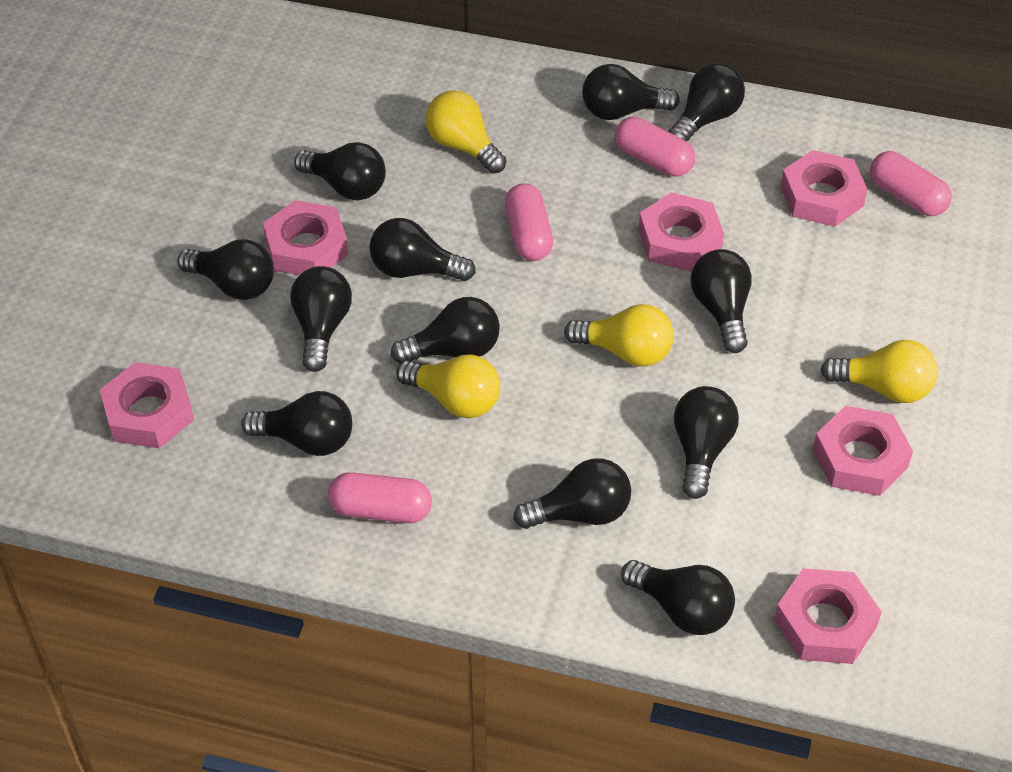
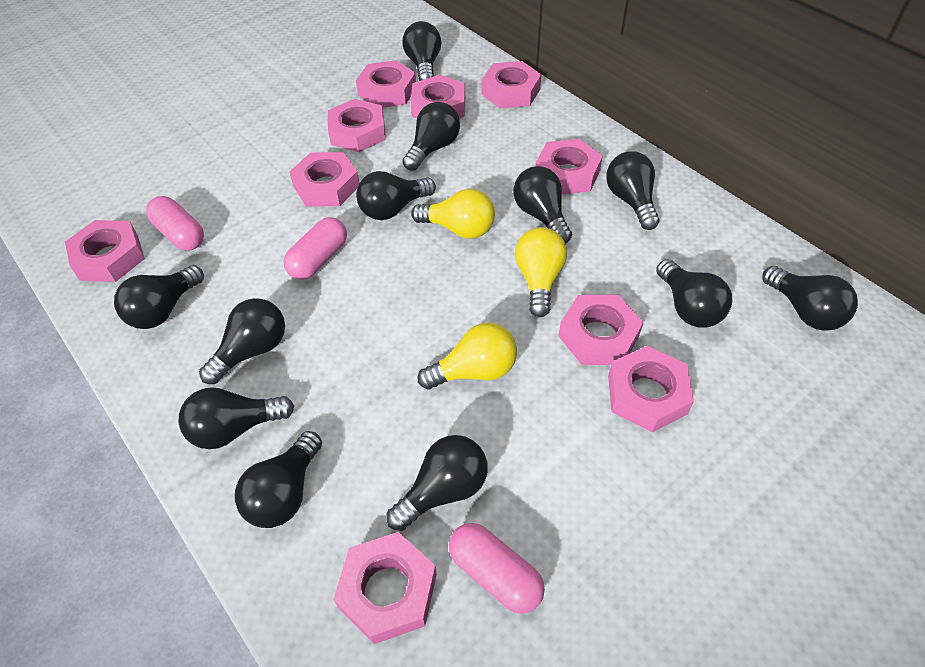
pink capsule: 4 -> 3
pink nut: 6 -> 10
yellow light bulb: 4 -> 3

